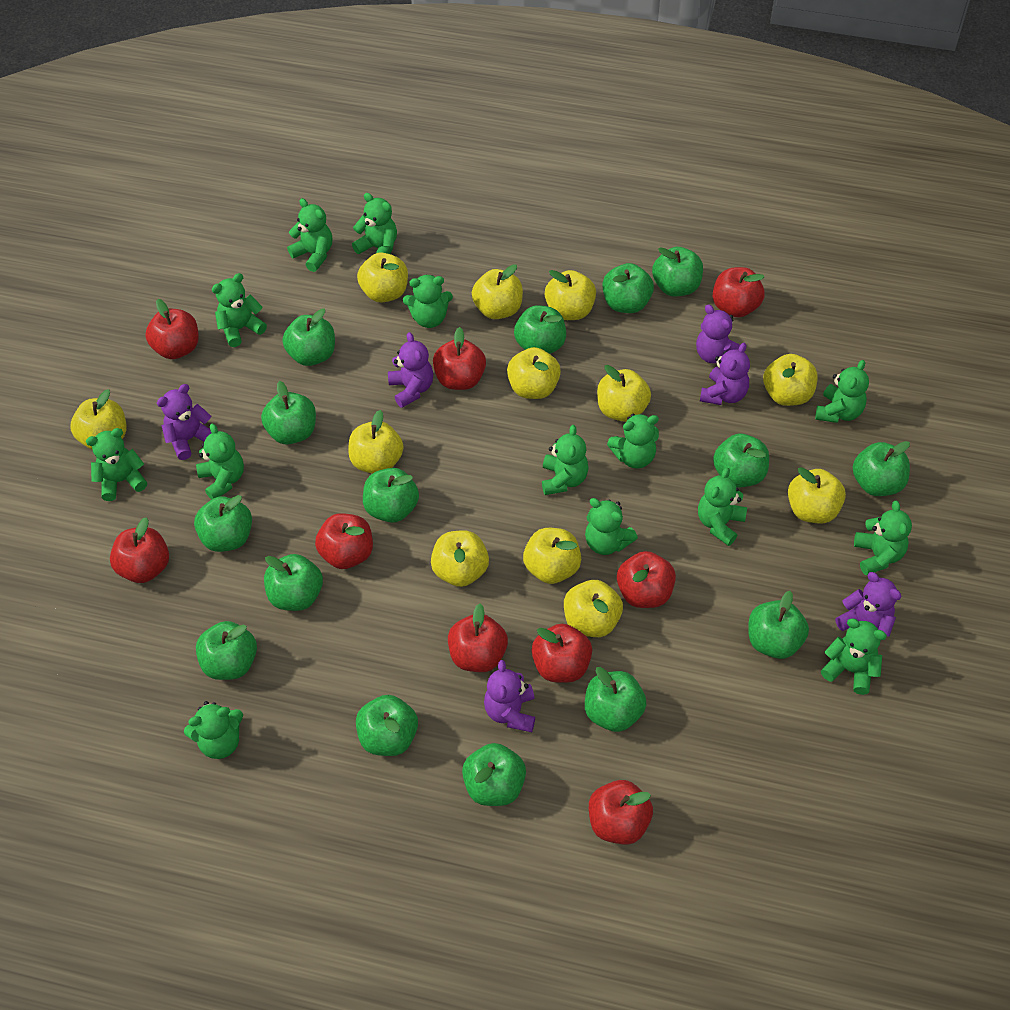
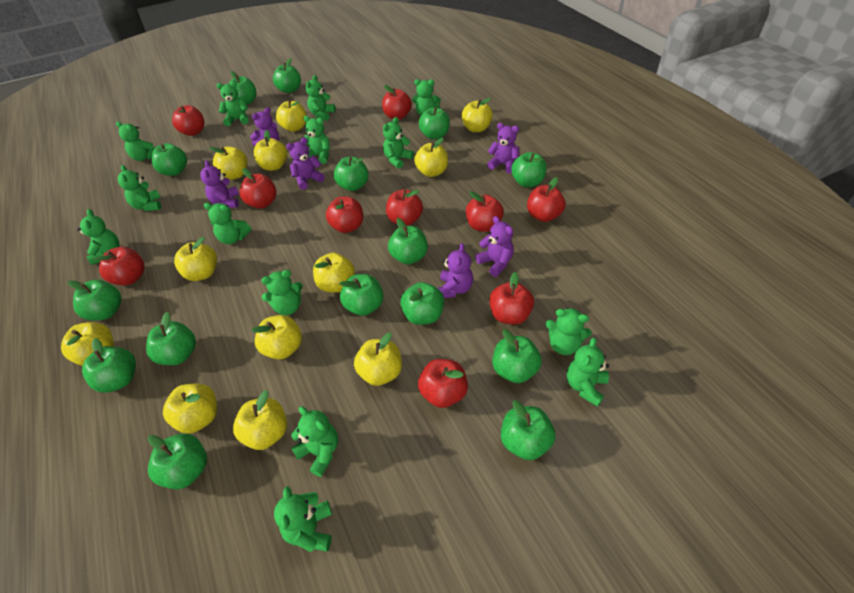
red apple: 9 -> 10

